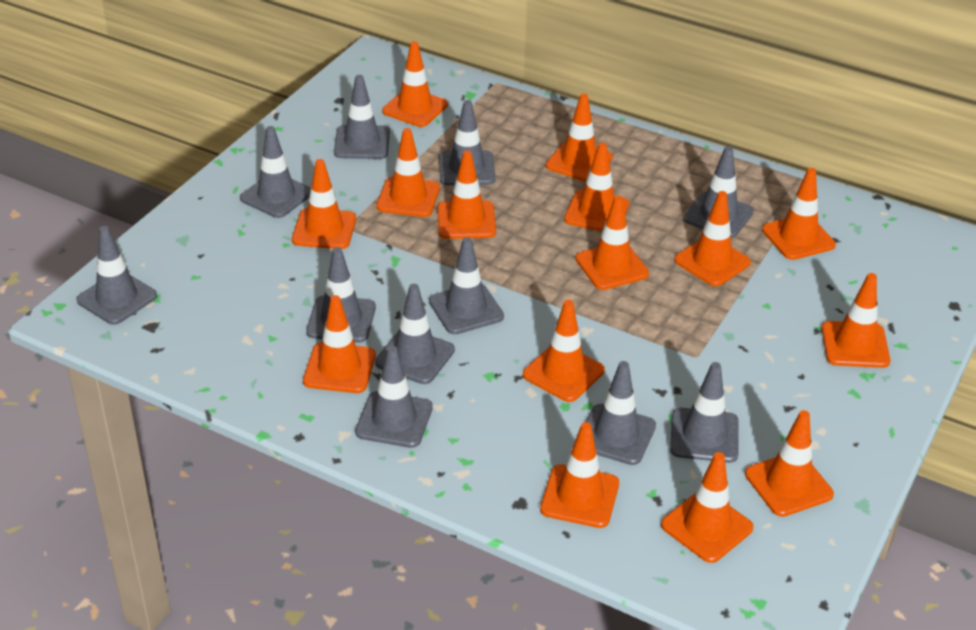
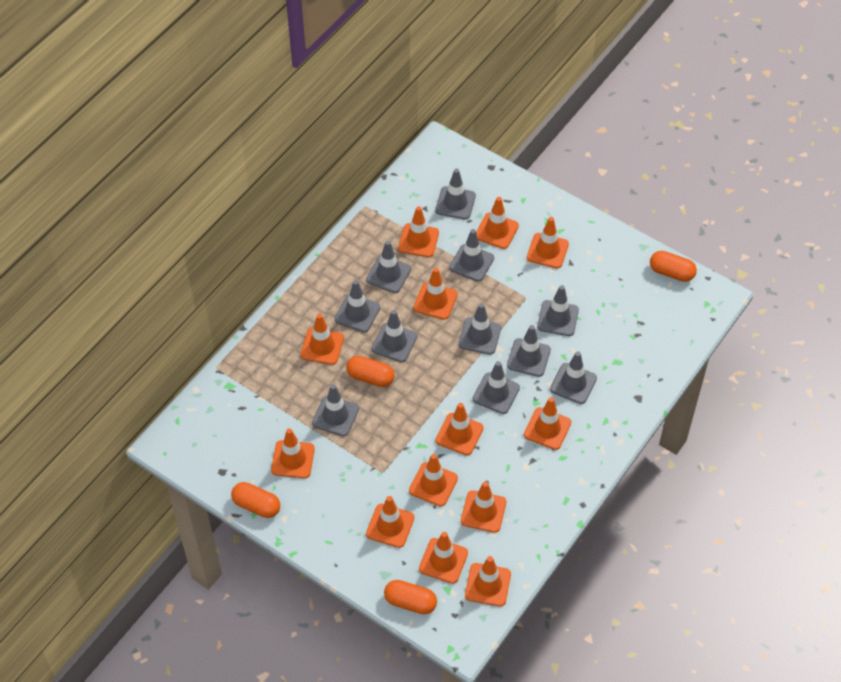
orange capsule: 0 -> 4
orange traffic cone: 15 -> 13

